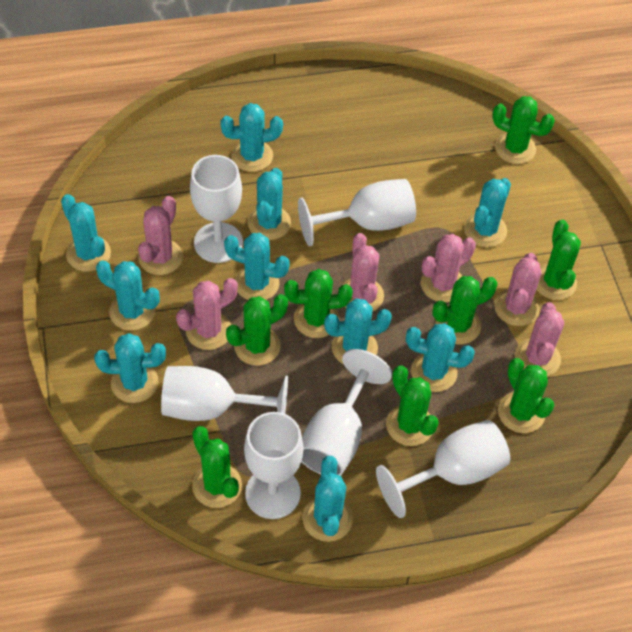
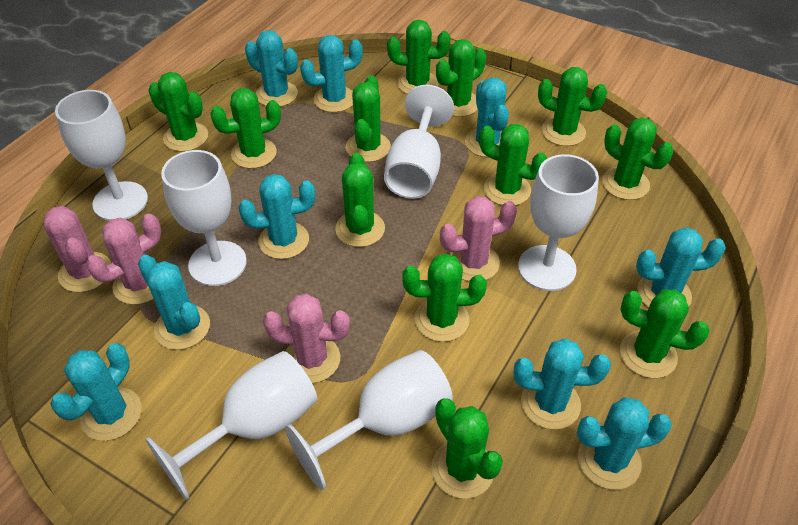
green cactus: 8 -> 12
pink cactus: 6 -> 4
turquoise cactus: 10 -> 9

